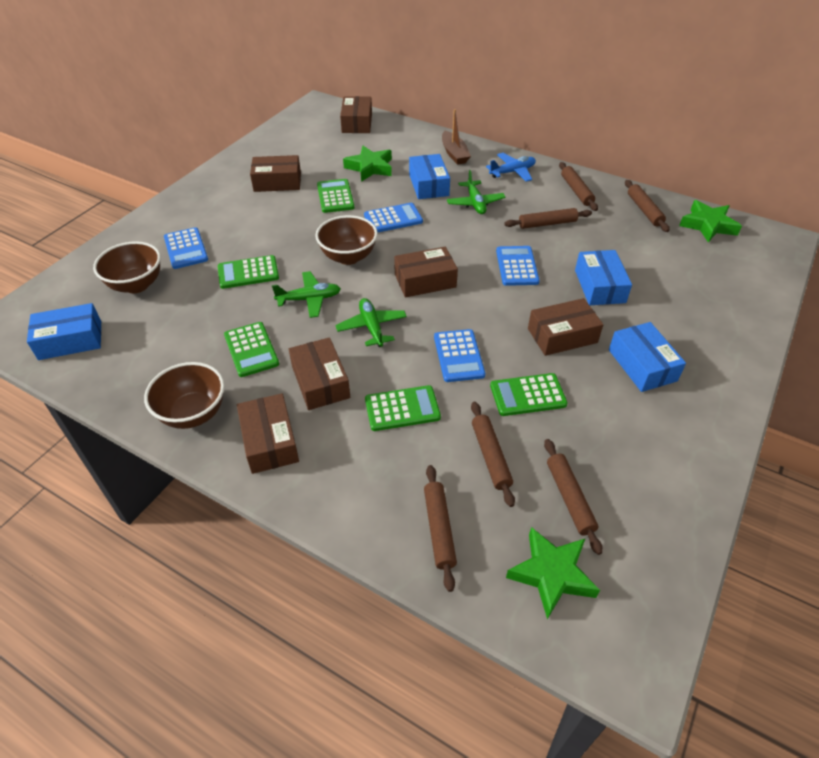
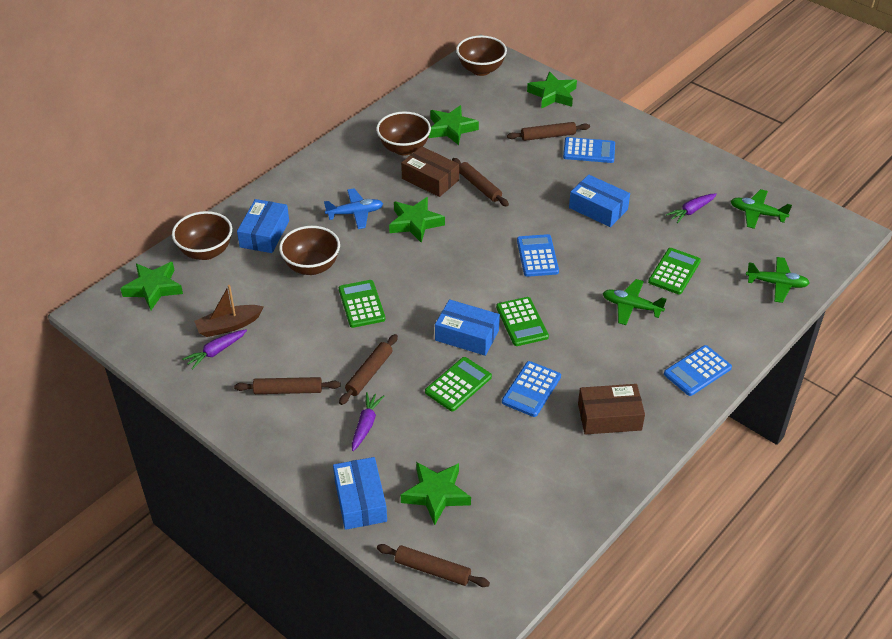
brown bowl: 3 -> 4
brown box: 6 -> 2
brown rolling pin: 6 -> 5
green calculator: 5 -> 4
green star: 3 -> 5
purple carrot: 0 -> 3

